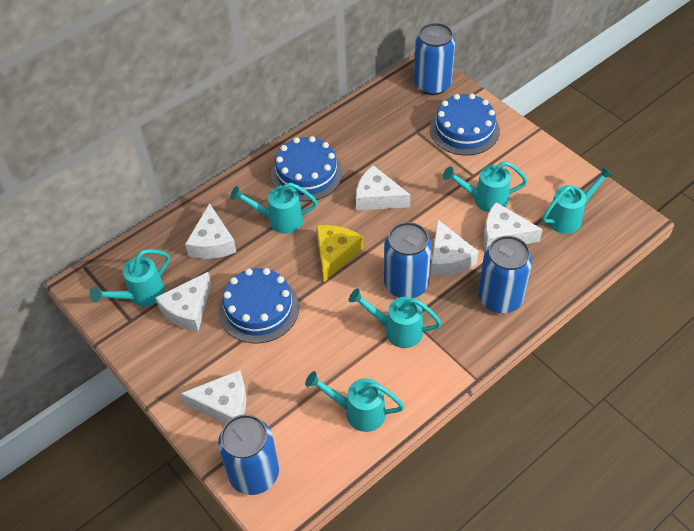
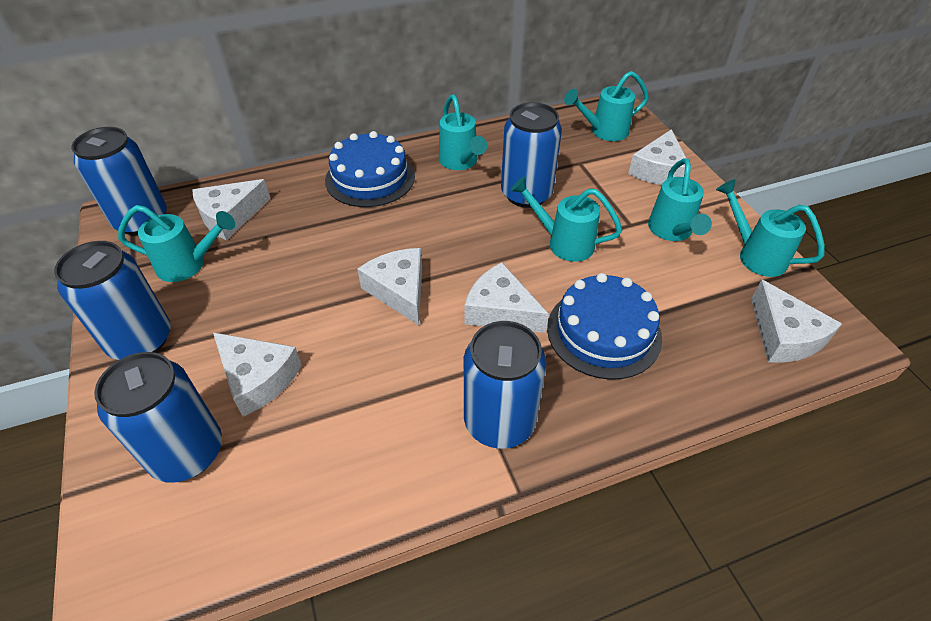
blue cake: 3 -> 2
blue can: 4 -> 5
yellow cheese: 1 -> 0

